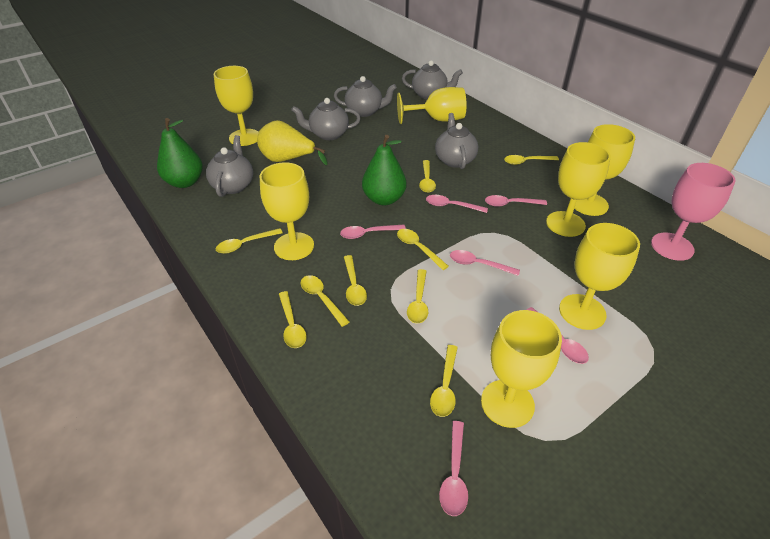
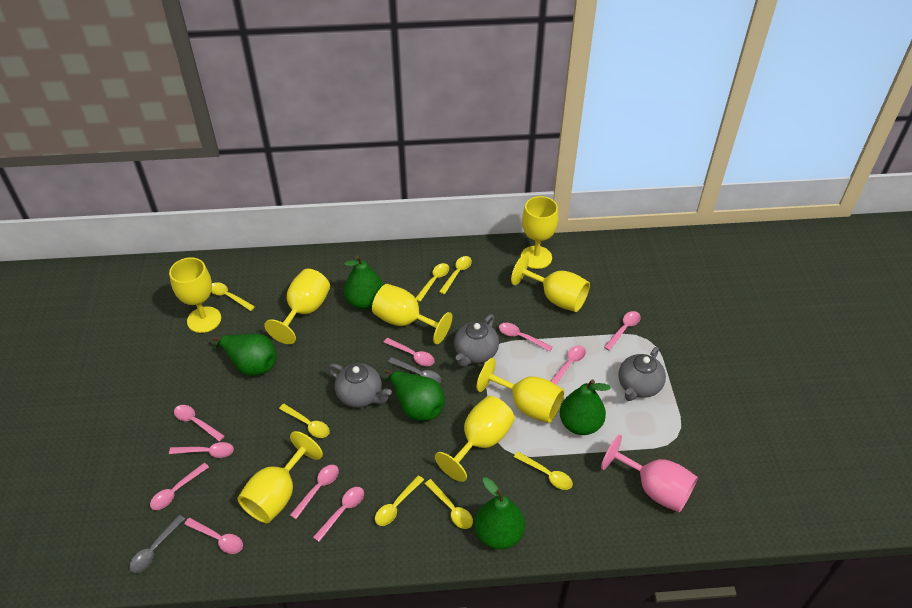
green pear: 2 -> 5
grey spoon: 0 -> 2
grey teapot: 5 -> 3
pink spoon: 6 -> 10
yellow goblet: 7 -> 8
yellow pear: 1 -> 0
yellow spoon: 9 -> 7

